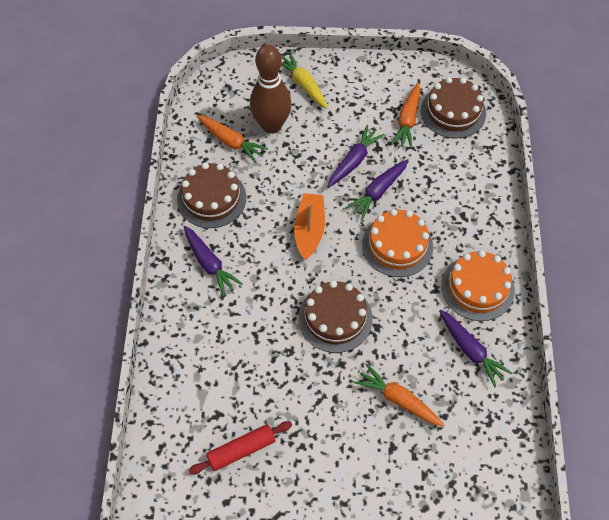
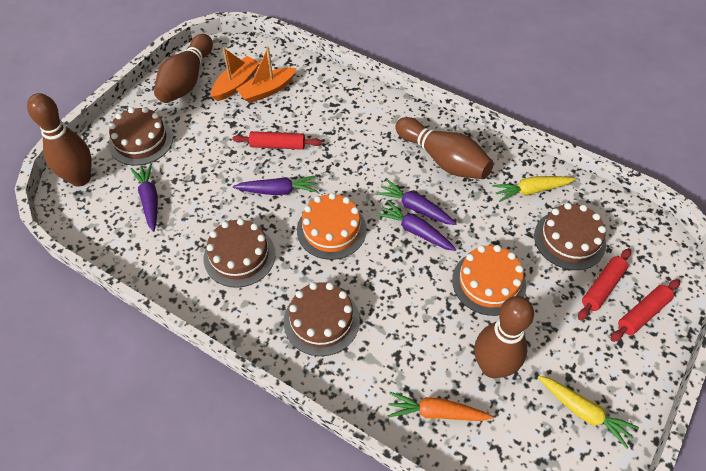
brown bowling pin: 1 -> 4
brown cake: 3 -> 4
orange boat: 1 -> 2
orange carrot: 3 -> 1
red rolling pin: 1 -> 3
yellow carrot: 1 -> 2

